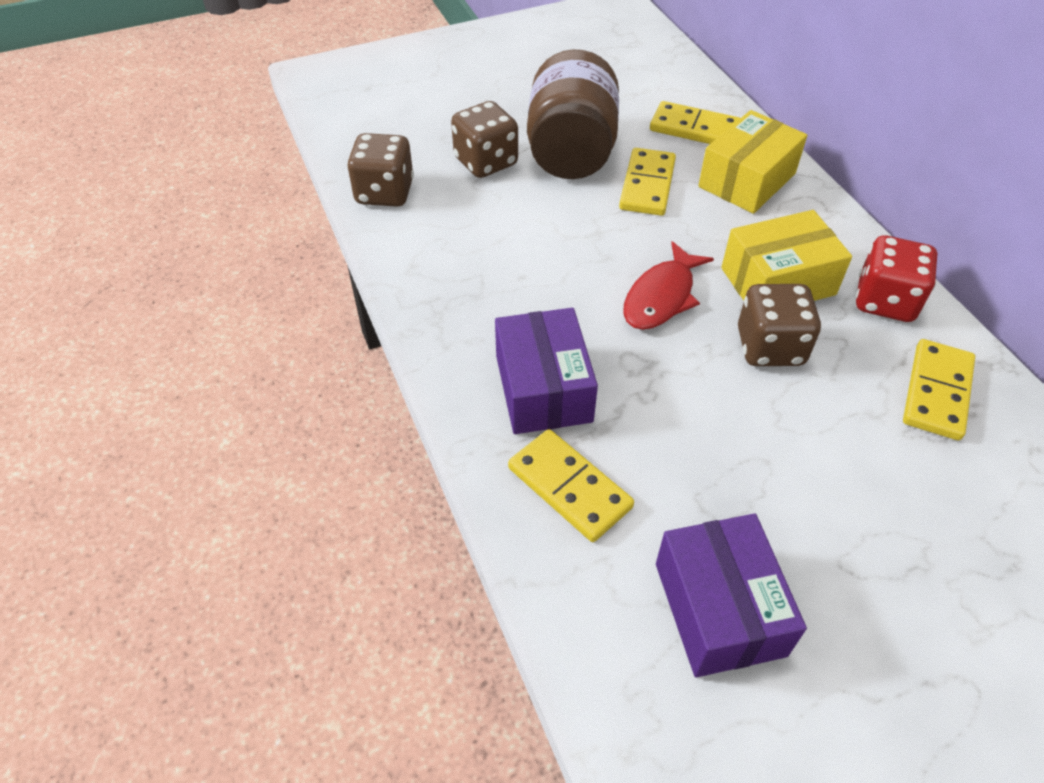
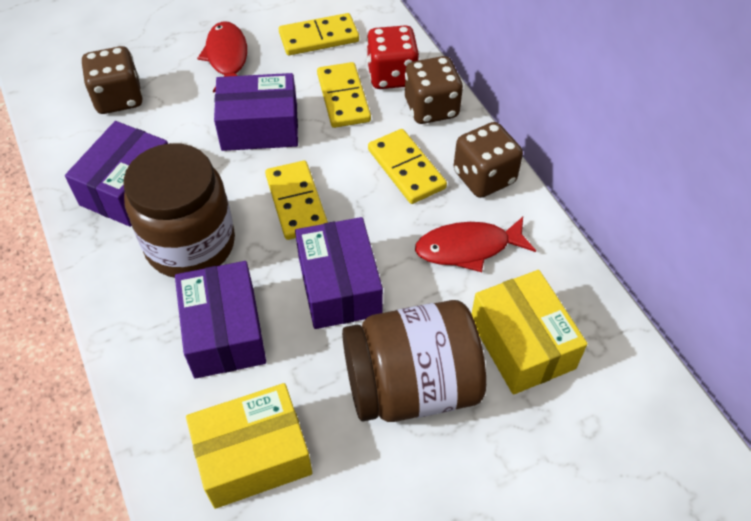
brown jar: 1 -> 2
purple box: 2 -> 4
red fish: 1 -> 2

